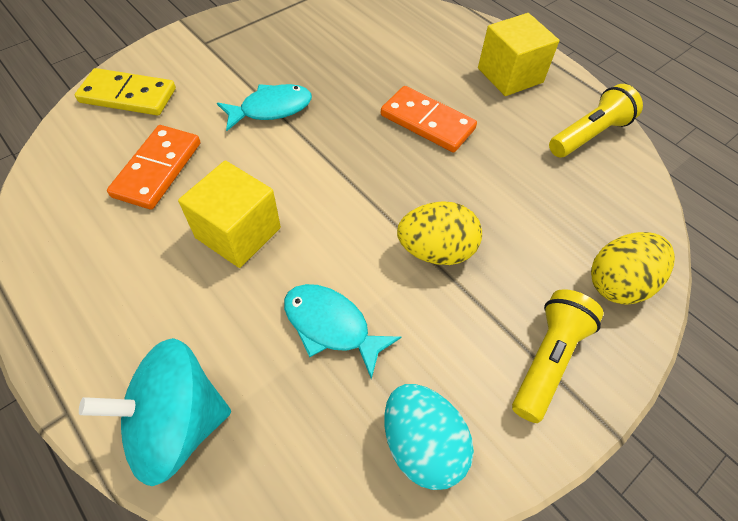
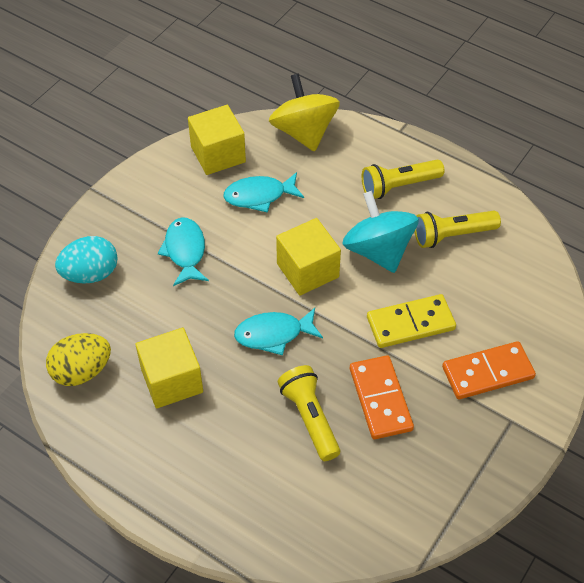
turquoise fish: 2 -> 3
yellow cube: 2 -> 3
yellow egg: 2 -> 1
yellow flashlight: 2 -> 3
yellow spinning top: 0 -> 1

